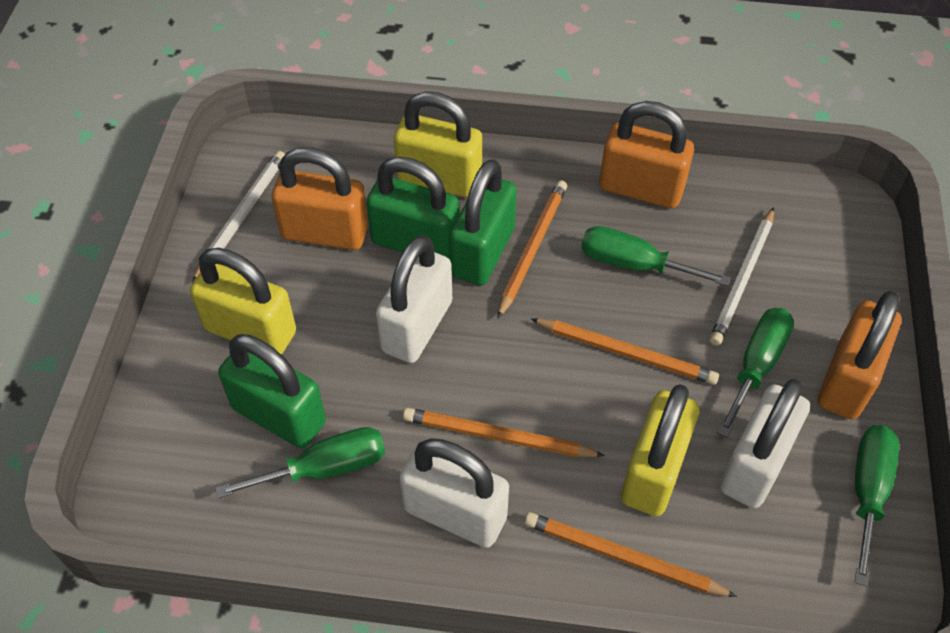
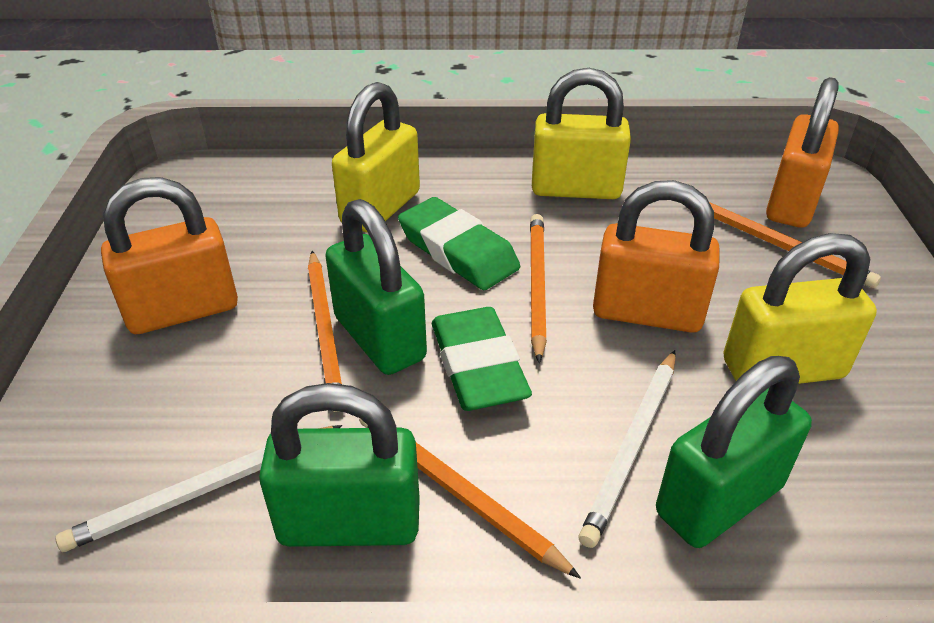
green eraser: 0 -> 2
green screwdriver: 4 -> 0
white padlock: 3 -> 0

